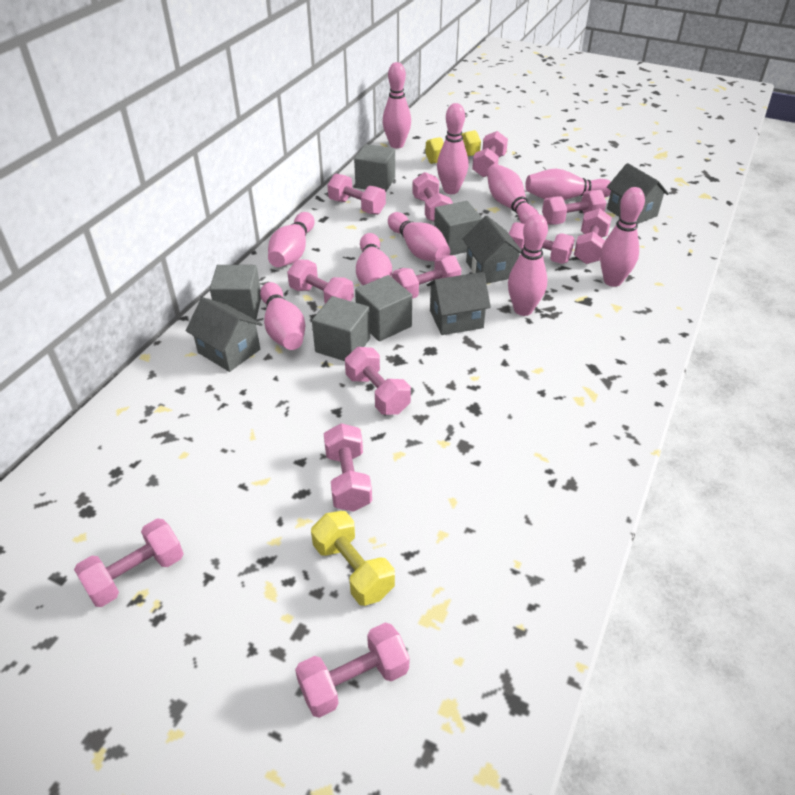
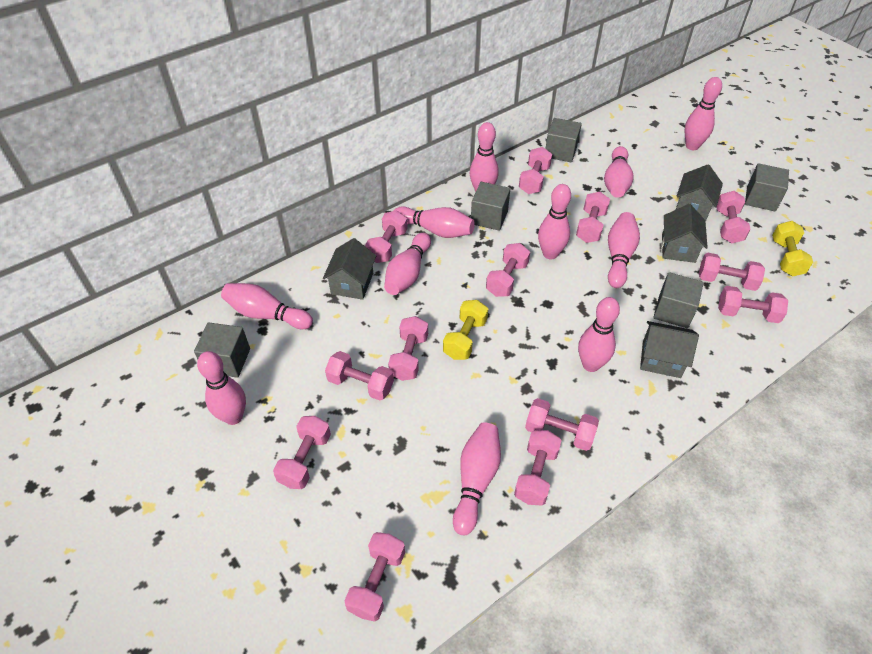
pink bowling pin: 10 -> 11
pink dumbbell: 12 -> 13

